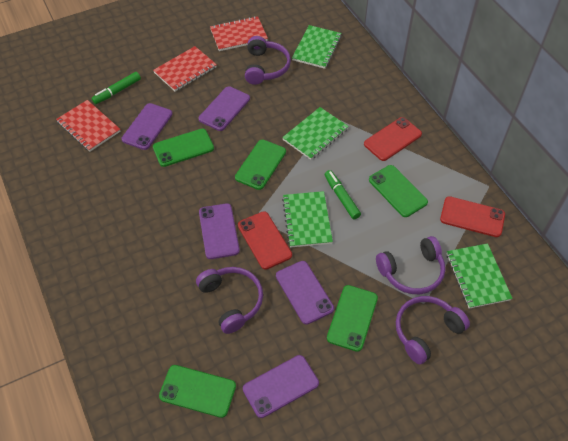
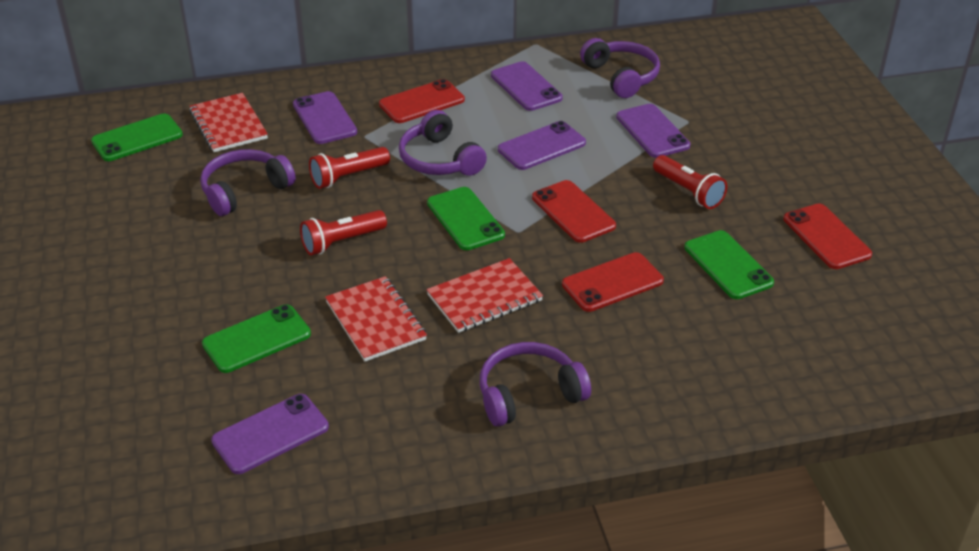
green marker: 2 -> 0
green notebook: 4 -> 0
green phone: 5 -> 4
red flashlight: 0 -> 3
red phone: 3 -> 4

